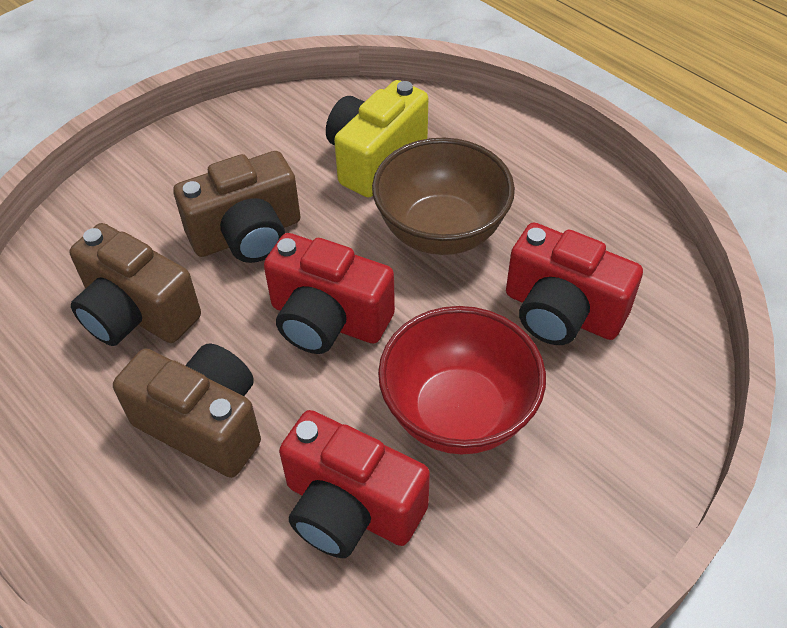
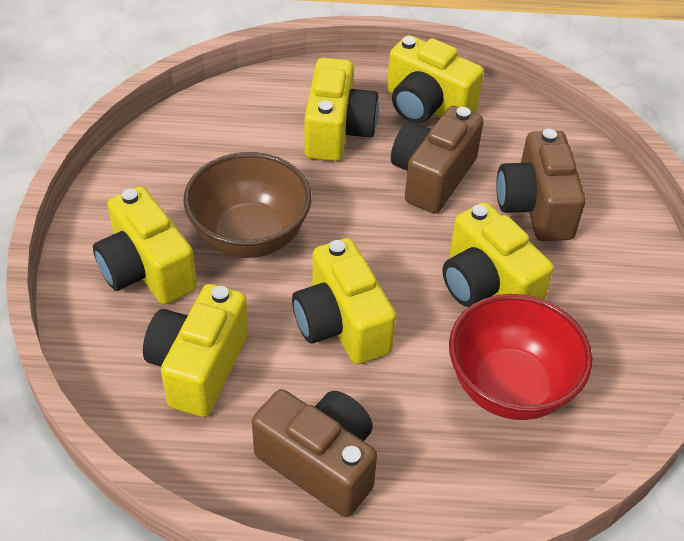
red camera: 3 -> 0
yellow camera: 1 -> 6

